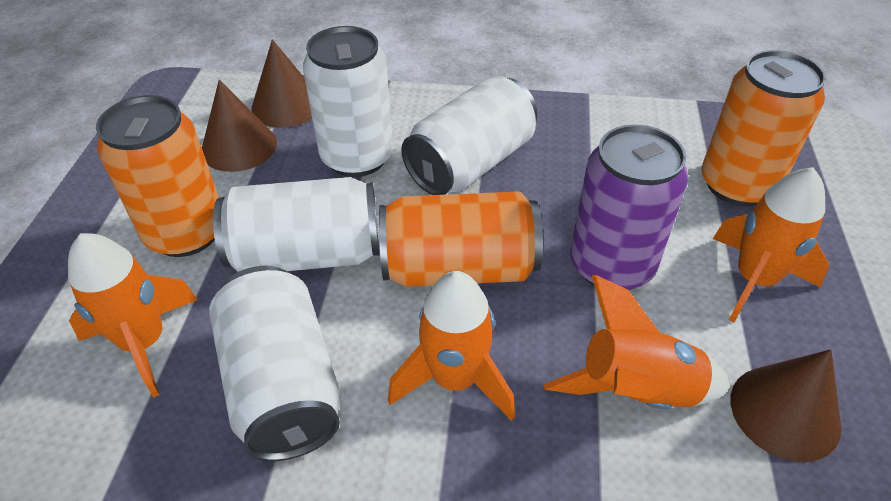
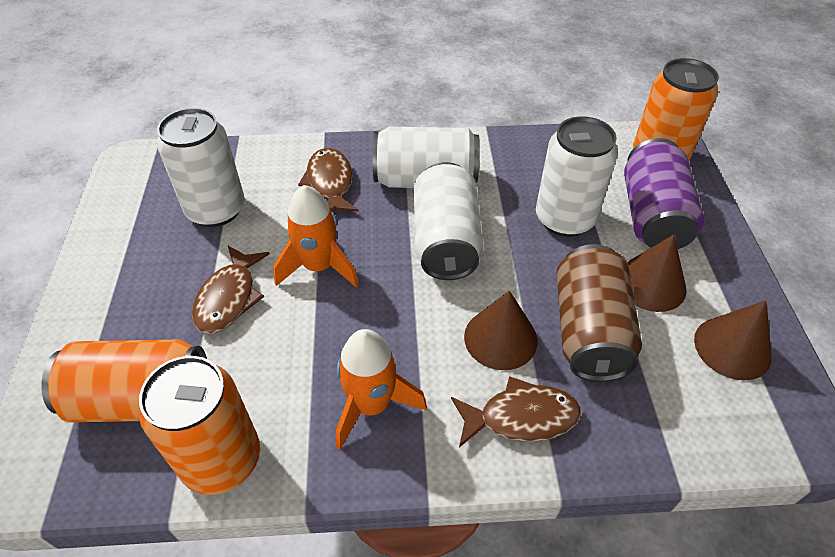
brown can: 0 -> 1
brown fish: 0 -> 3
orange rocket: 4 -> 2

